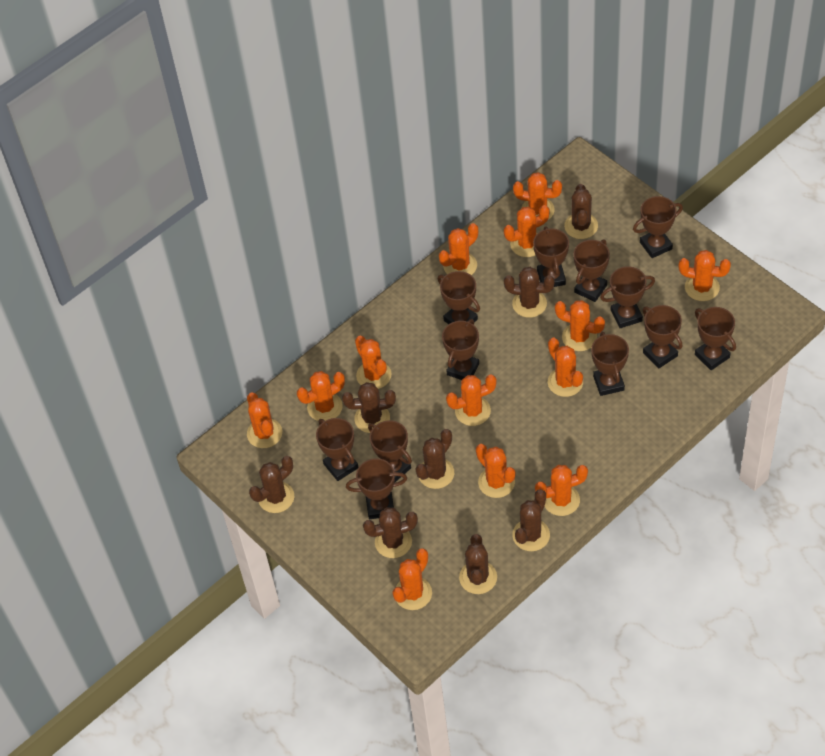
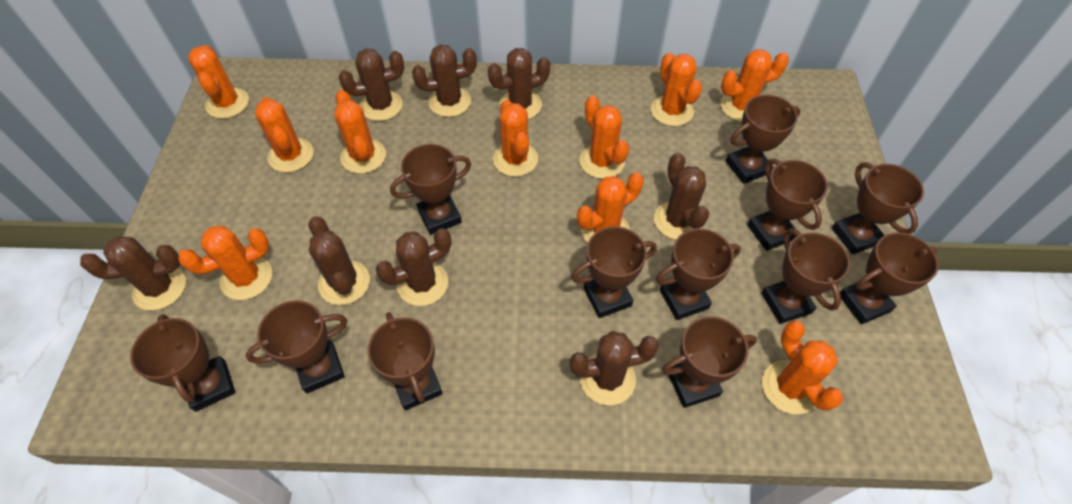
orange cactus: 13 -> 10

